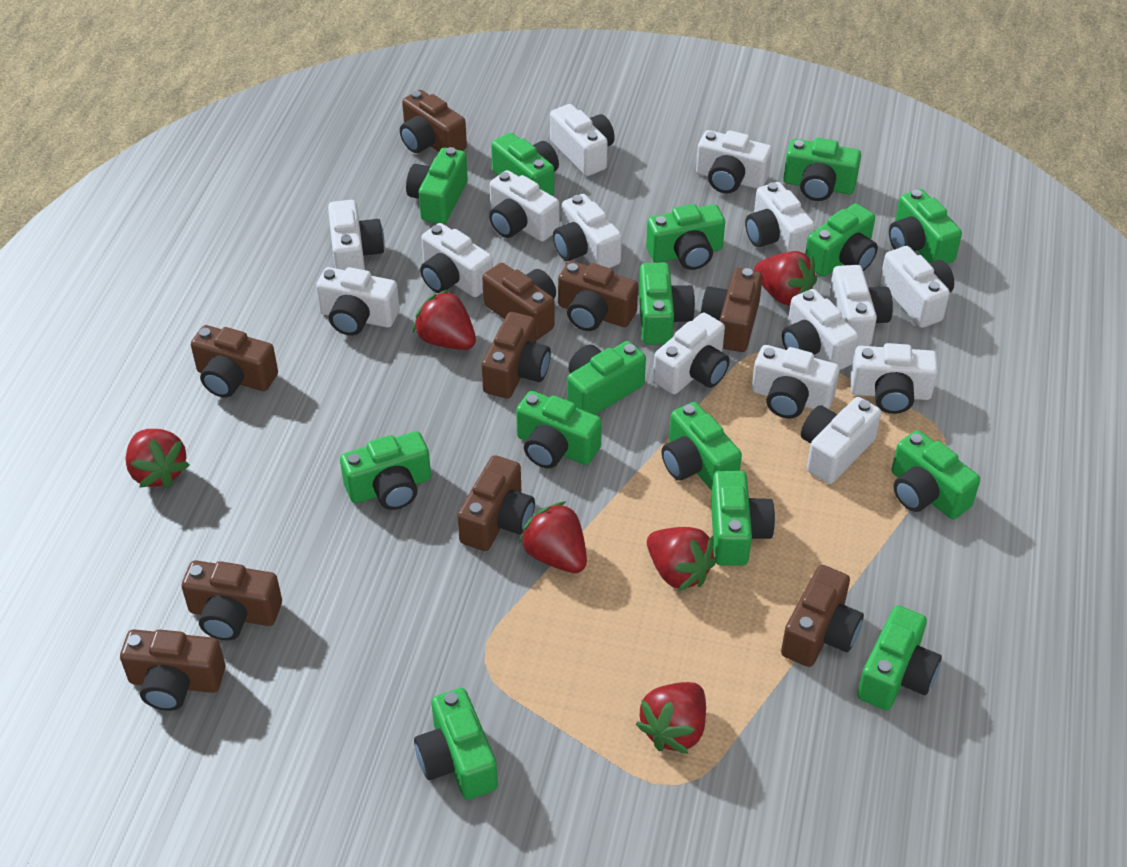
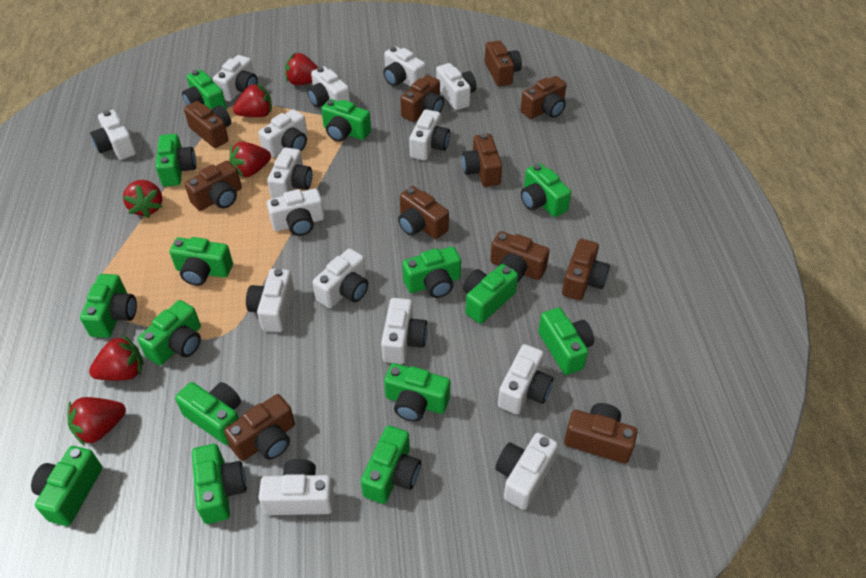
brown camera: 10 -> 11

